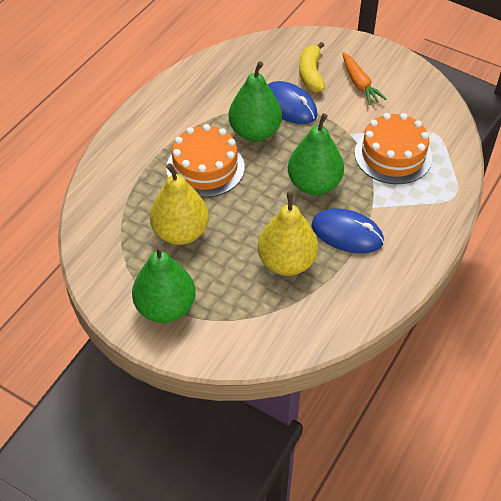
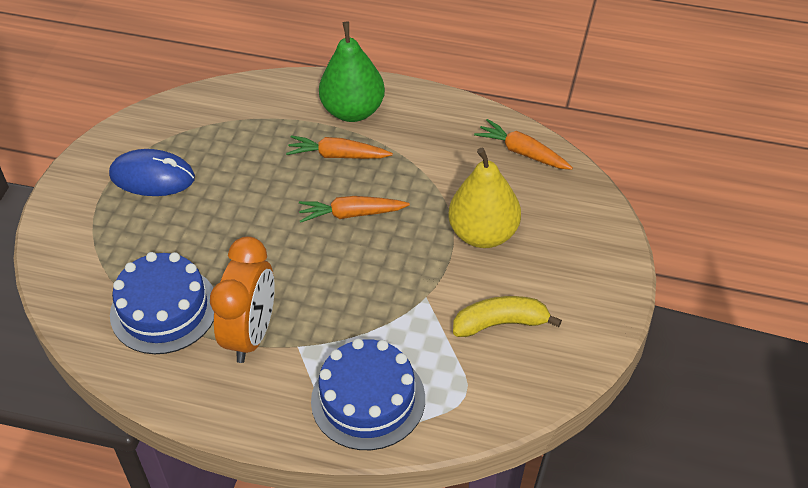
blue cake: 0 -> 2
blue mouse: 2 -> 1
green pear: 3 -> 1
orange cake: 2 -> 0
orange carrot: 1 -> 3
orange clock: 0 -> 1
yellow pear: 2 -> 1

